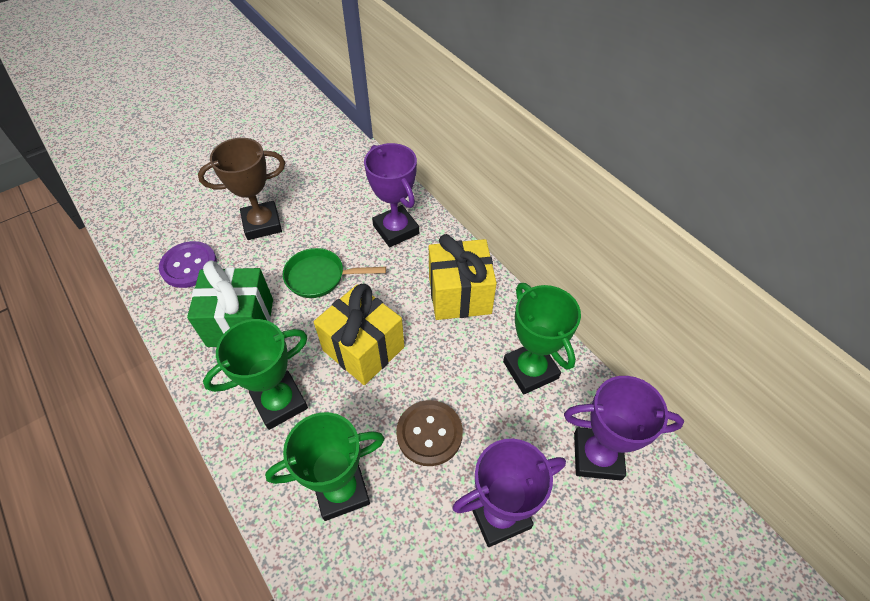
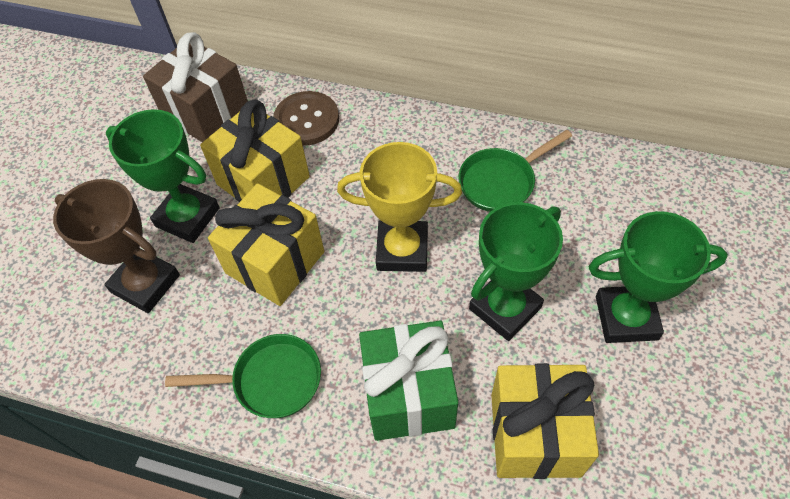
brown gift: 0 -> 1
green pan: 1 -> 2
purple button: 1 -> 0
purple trophy: 3 -> 0
yellow gift: 2 -> 3
yellow trophy: 0 -> 1

